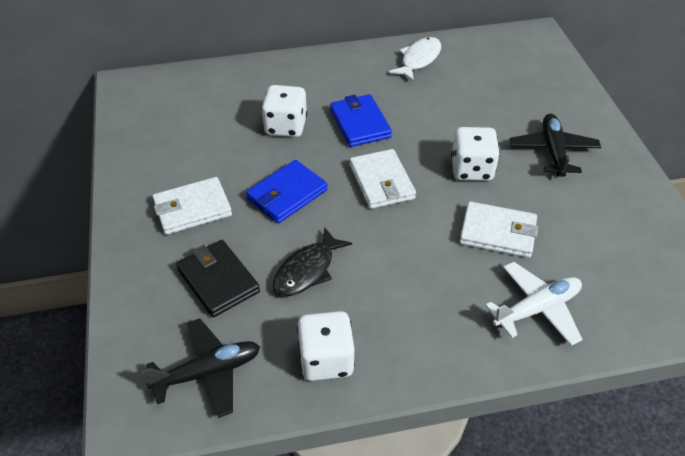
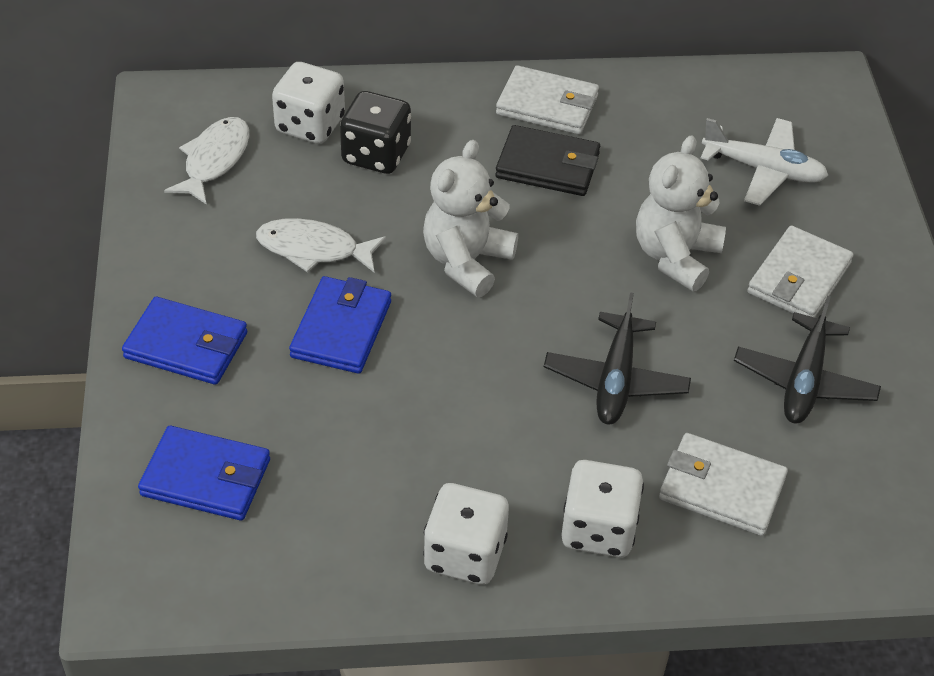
black dice: 0 -> 1
black fish: 1 -> 0
blue wallet: 2 -> 3
white fish: 1 -> 2
white teddy bear: 0 -> 2

